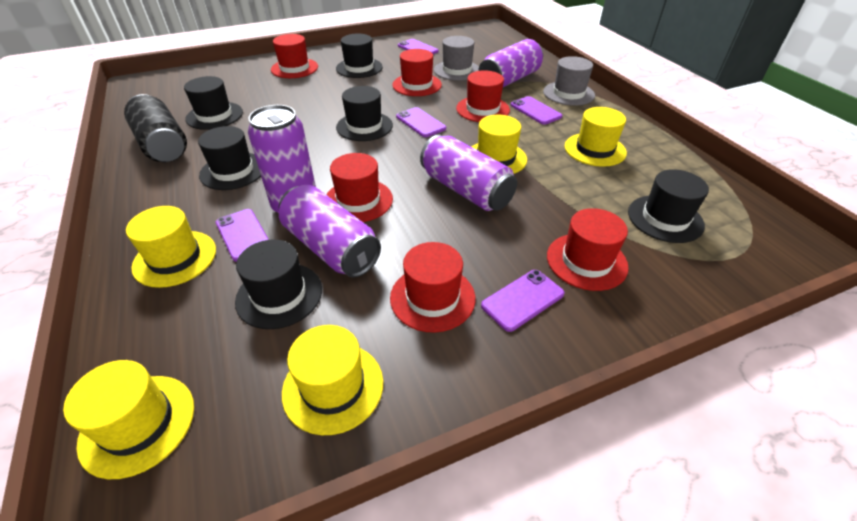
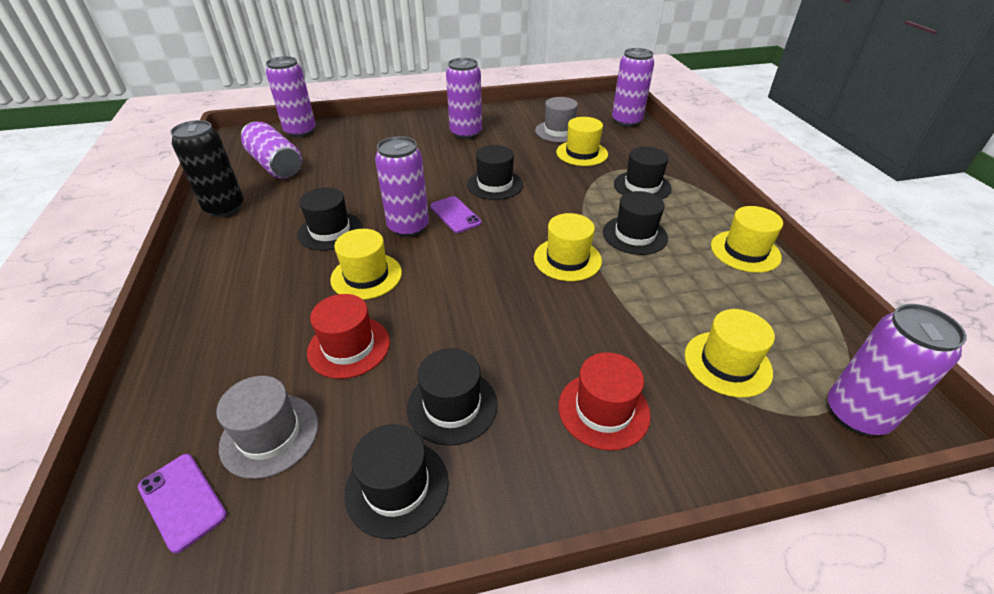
purple can: 4 -> 6
purple phone: 5 -> 2
red hat: 6 -> 2

